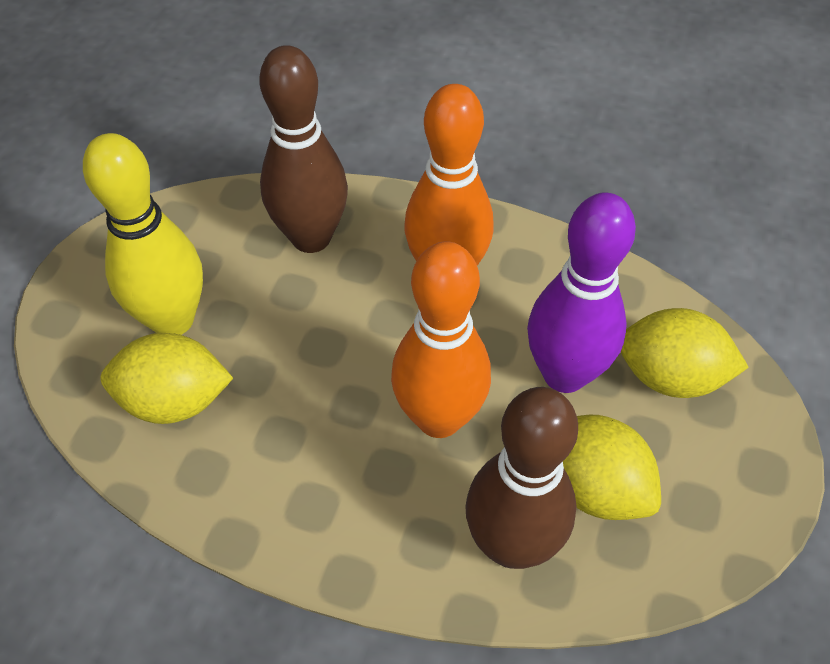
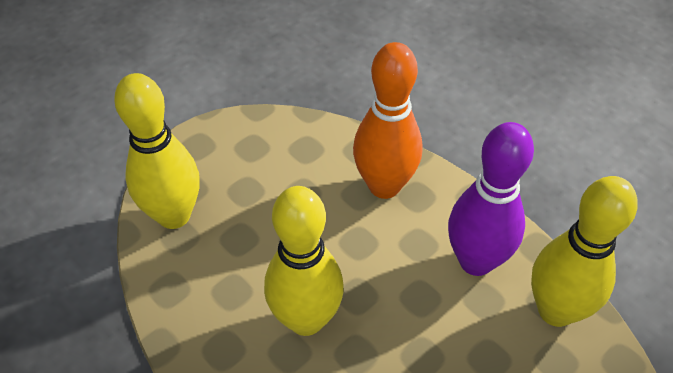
brown bowling pin: 2 -> 0
orange bowling pin: 2 -> 1
yellow bowling pin: 1 -> 3
yellow lemon: 3 -> 0

